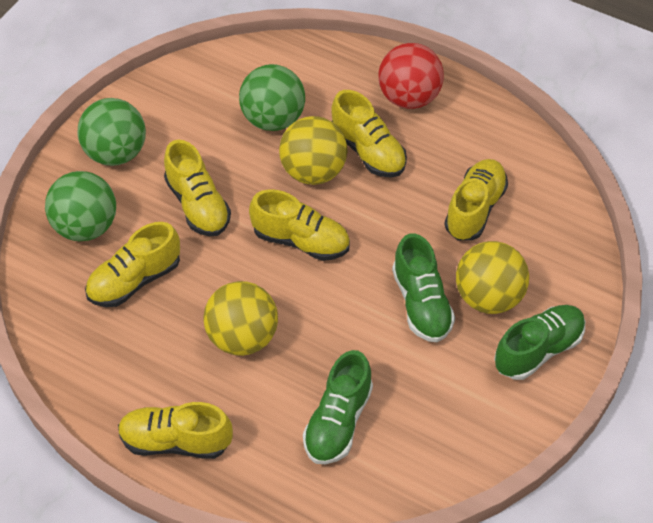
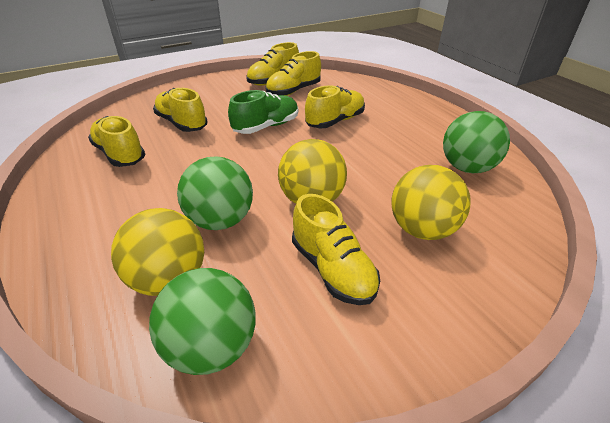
green shoe: 3 -> 1
red ball: 1 -> 0

